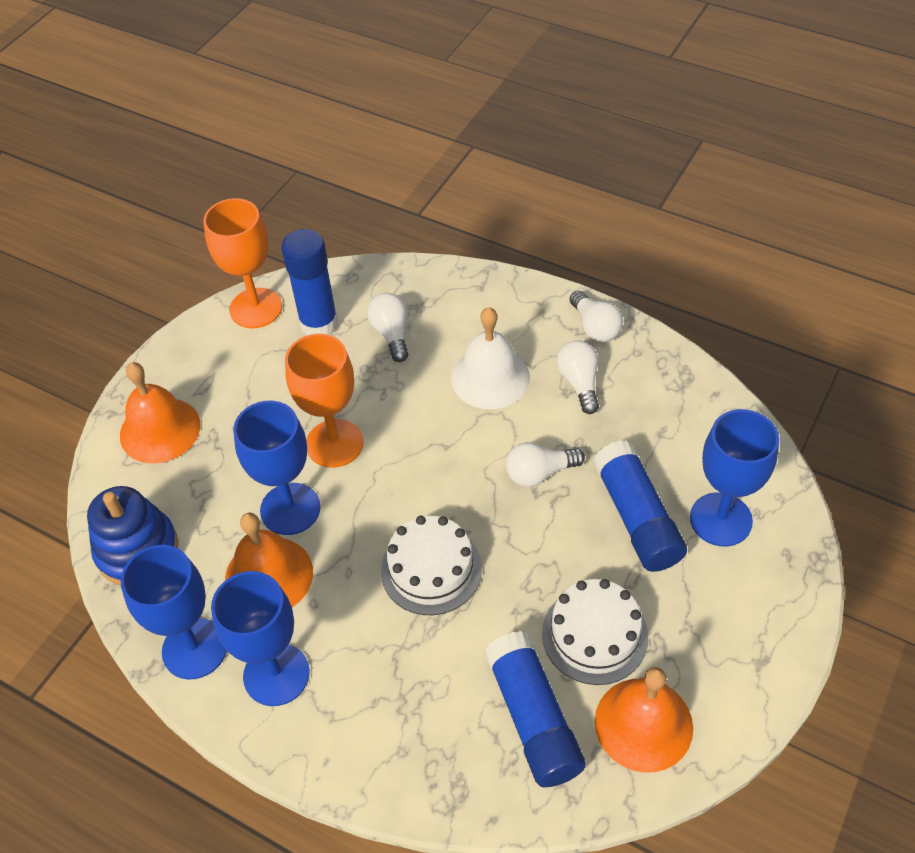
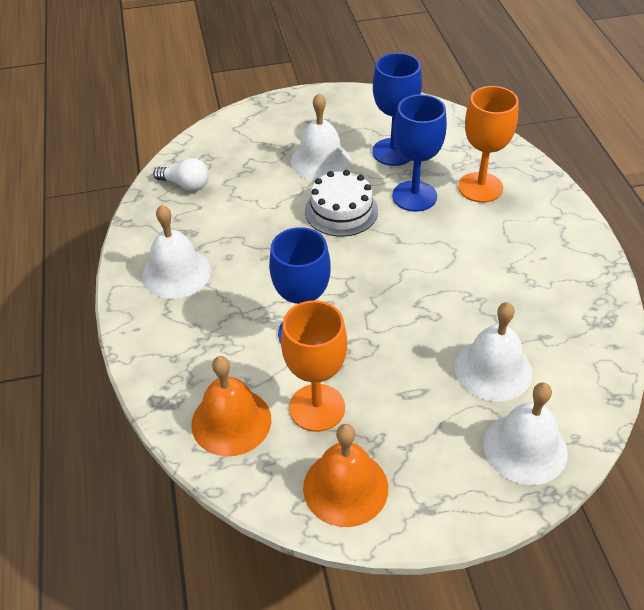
blue glue stick: 3 -> 0
blue goblet: 4 -> 3
blue stacking toy: 1 -> 0
orange bell: 3 -> 2
white bell: 1 -> 4
white cake: 2 -> 1
white light bulb: 4 -> 1

